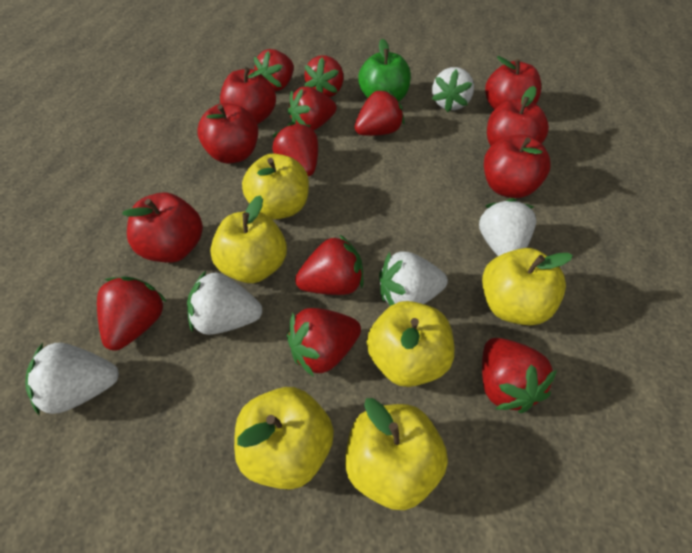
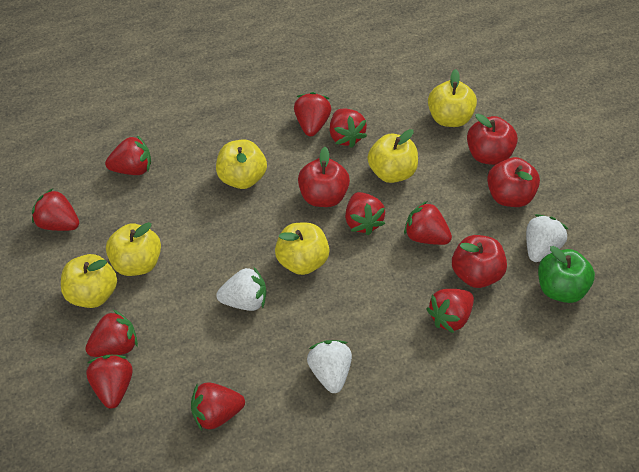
red apple: 6 -> 4
red strawberry: 9 -> 10
white strawberry: 5 -> 3

